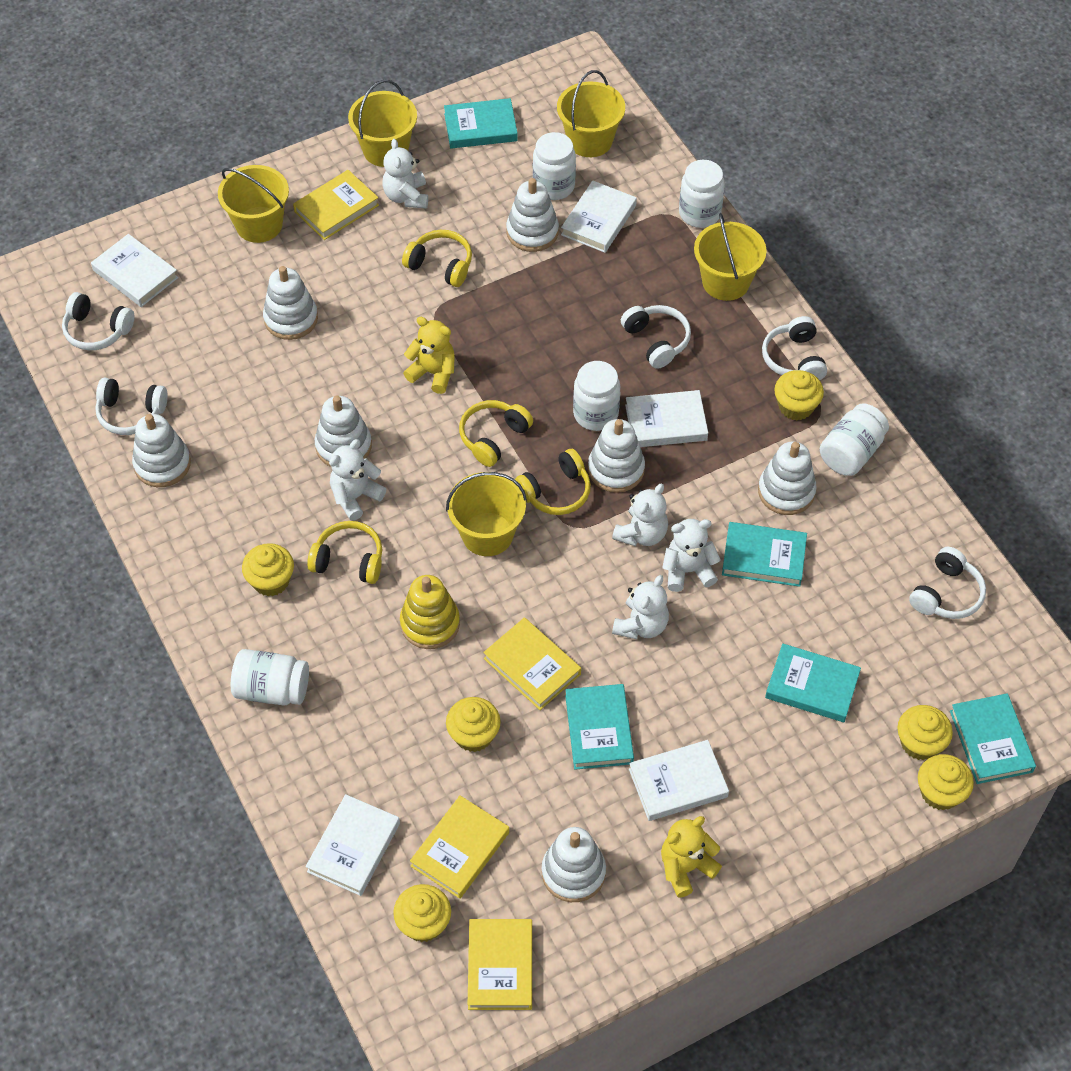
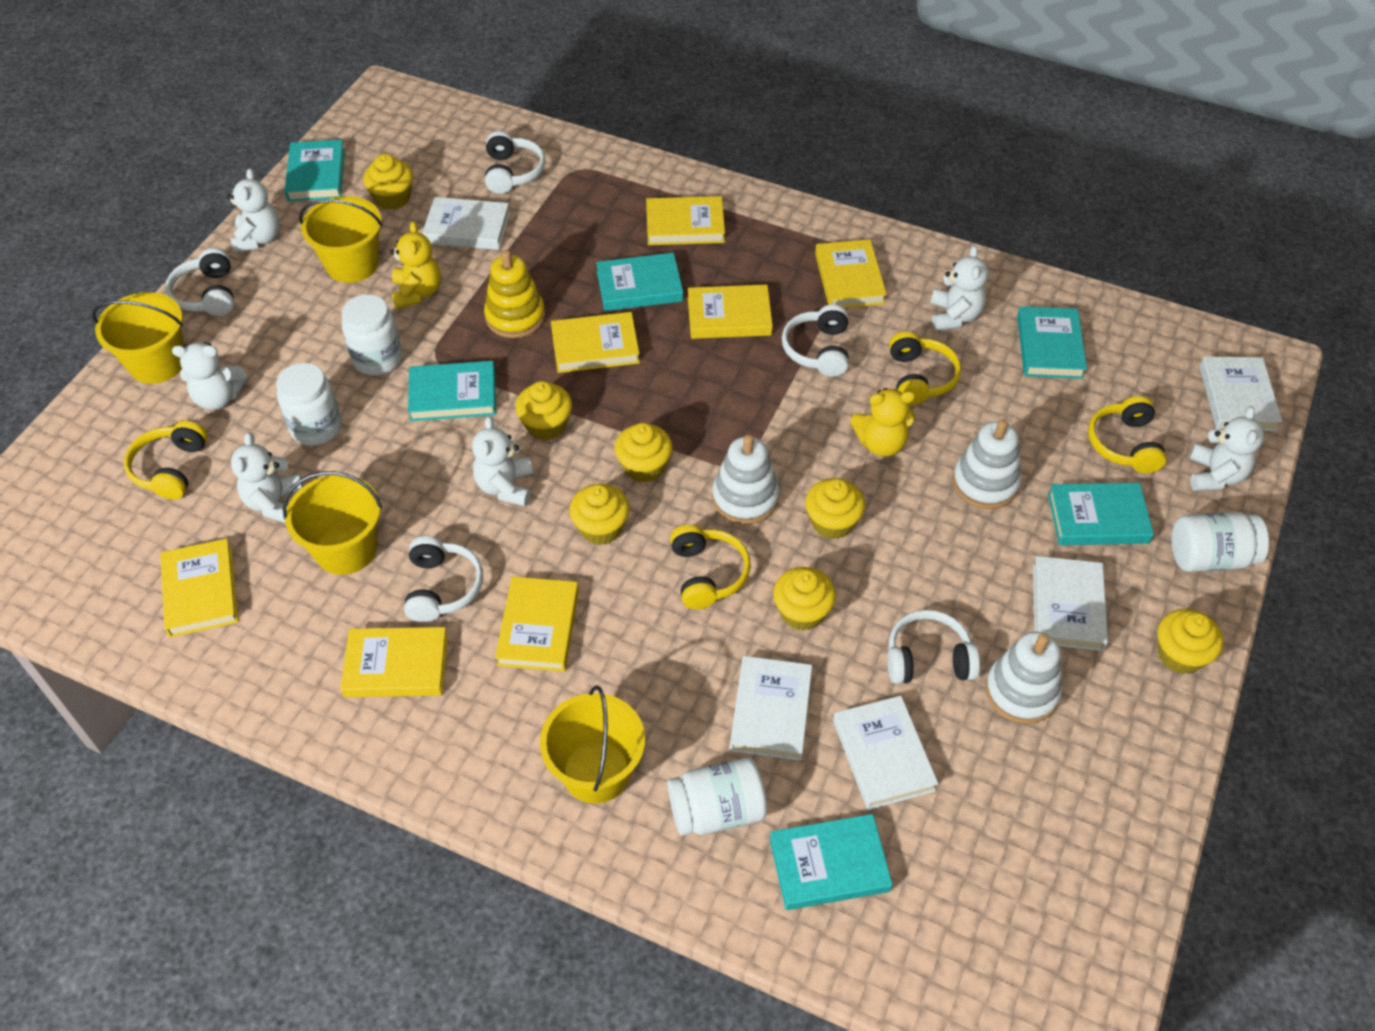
turquoise book: 5 -> 6
white jar: 5 -> 4
white stacking toy: 7 -> 3
white teddy bear: 5 -> 6
yellow book: 4 -> 7
yellow bucket: 5 -> 4
yellow cupcake: 6 -> 7

